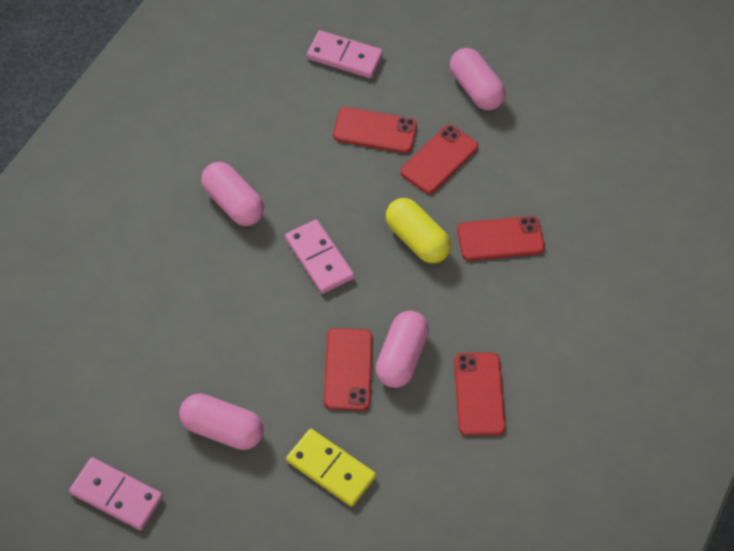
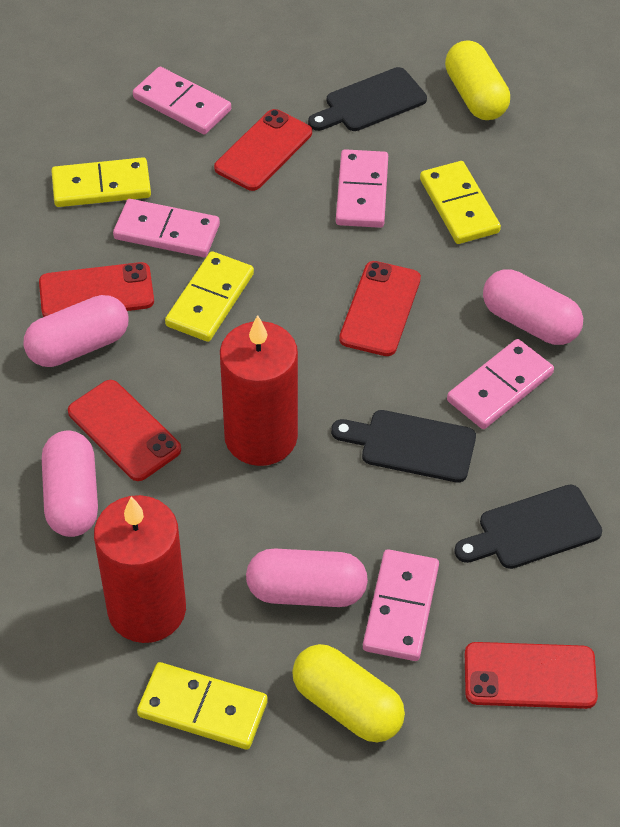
black cutting board: 0 -> 3
pink domino: 3 -> 5
red candle: 0 -> 2
yellow capsule: 1 -> 2
yellow domino: 1 -> 4

